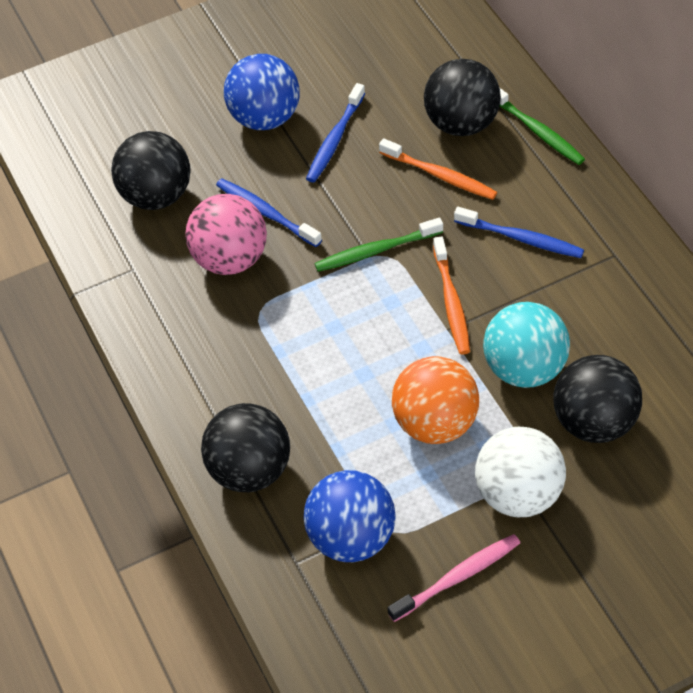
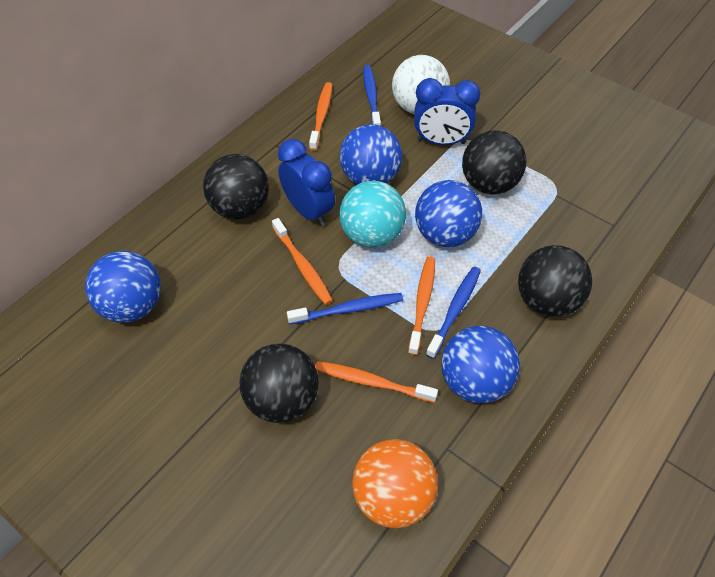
blue ball: 2 -> 4
blue clock: 0 -> 2
green toothbrush: 2 -> 0
orange toothbrush: 2 -> 4
pink ball: 1 -> 0
pink toothbrush: 1 -> 0

